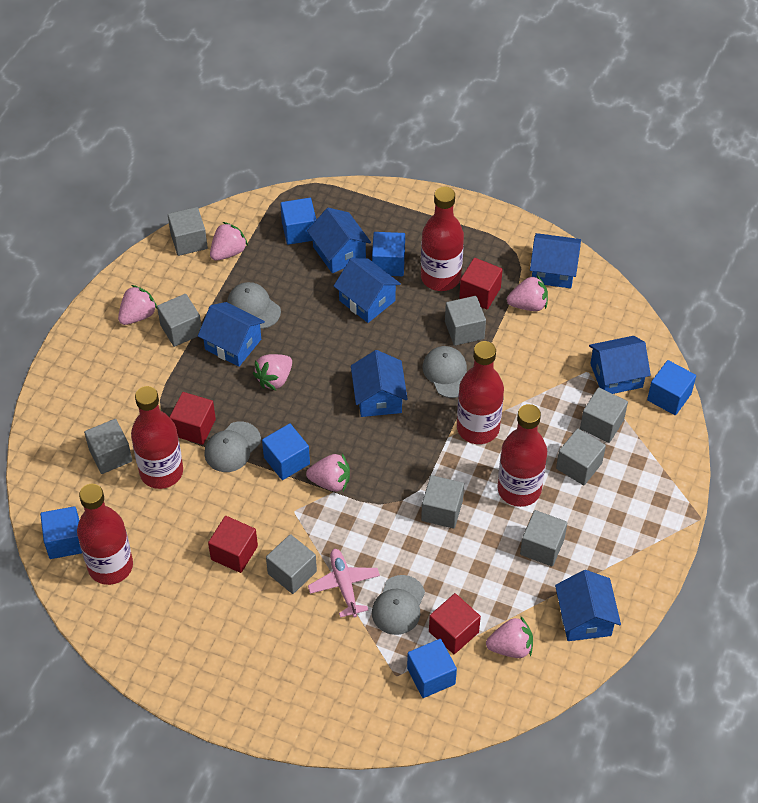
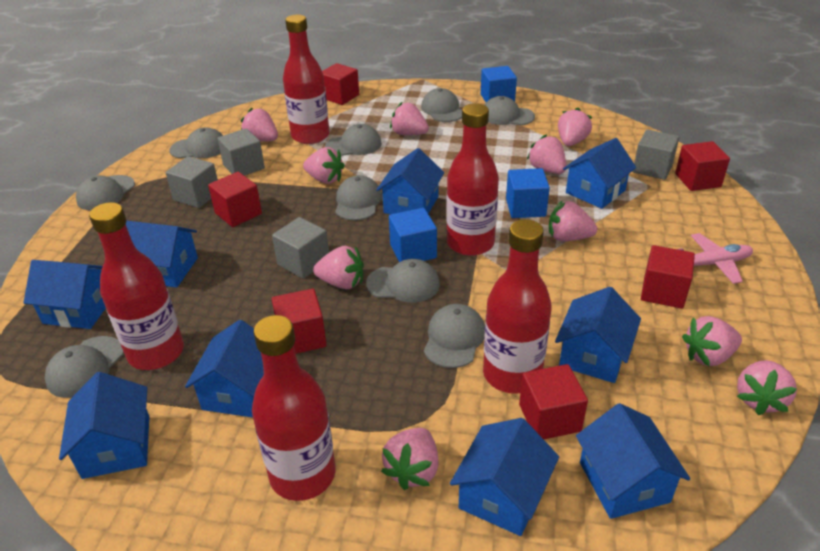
blue cube: 6 -> 3
blue house: 7 -> 9
grey cap: 4 -> 9
grey cube: 9 -> 4
pink strawberry: 6 -> 10
red cube: 4 -> 6

